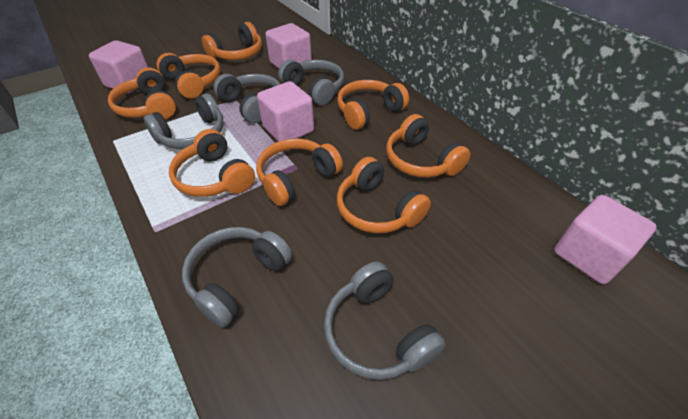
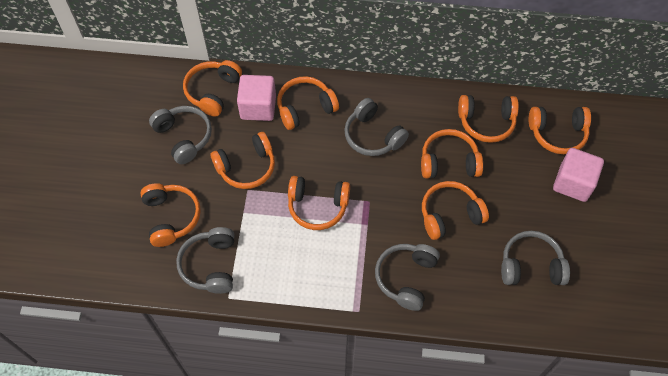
orange headphones: 8 -> 9
pink cube: 4 -> 2

